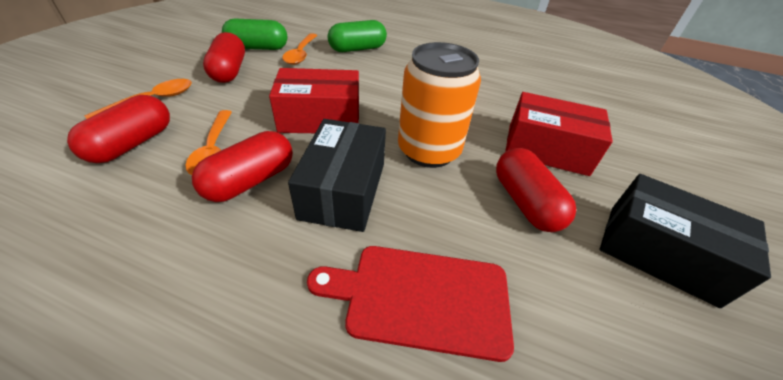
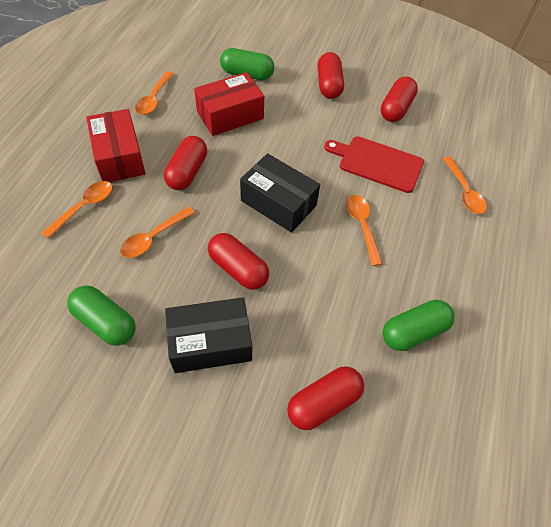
green capsule: 2 -> 3
orange can: 1 -> 0
orange spoon: 3 -> 5
red capsule: 4 -> 5

